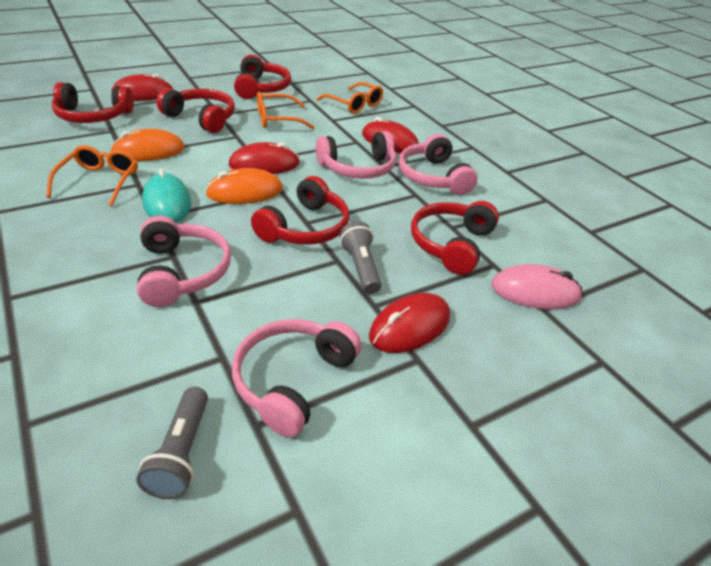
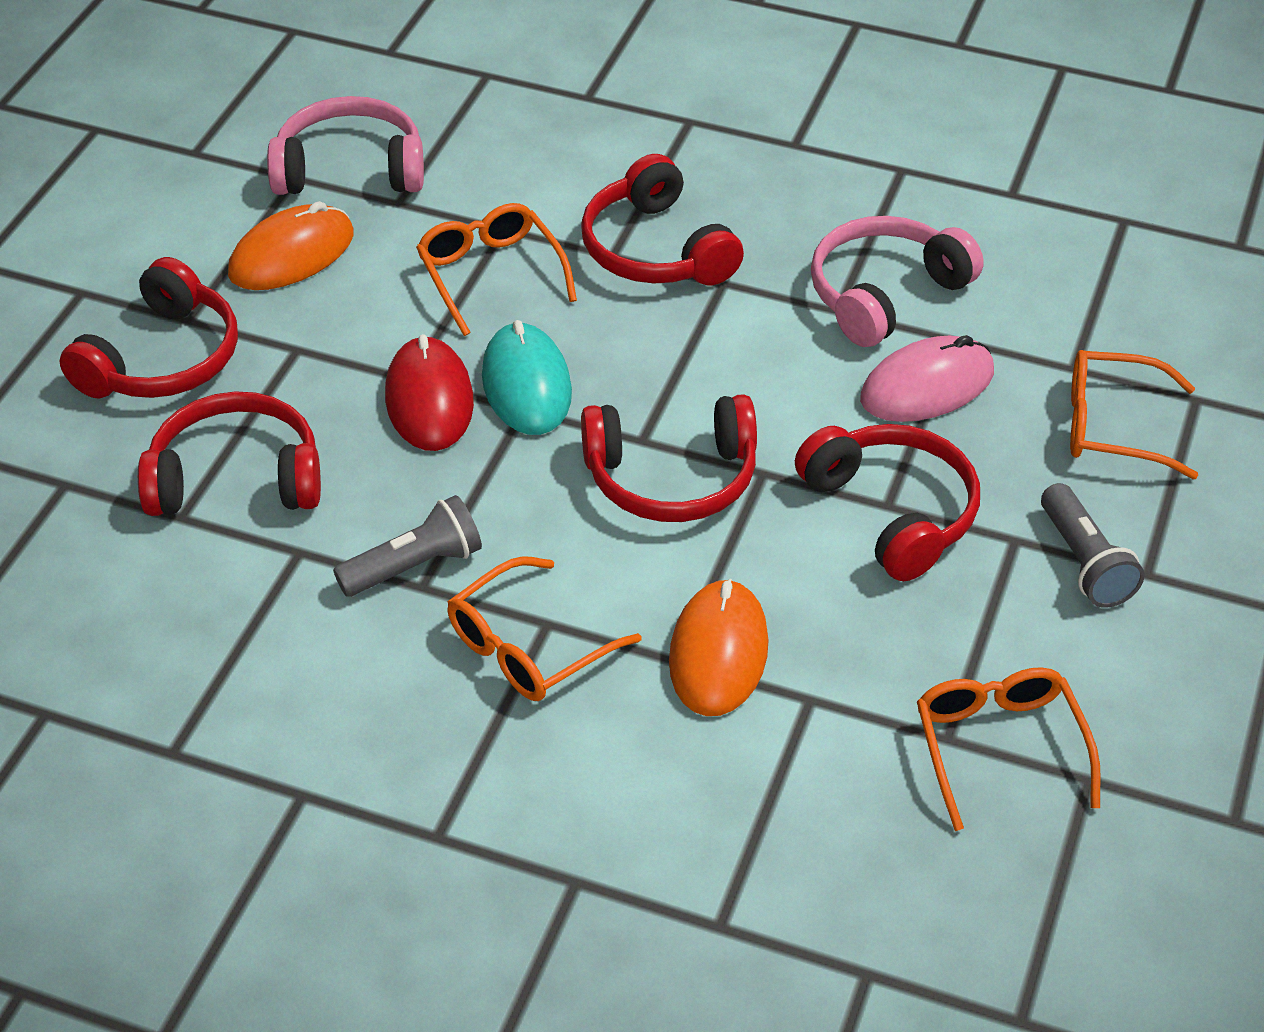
orange glasses: 3 -> 4
pink headphones: 4 -> 2
red mouse: 4 -> 1

